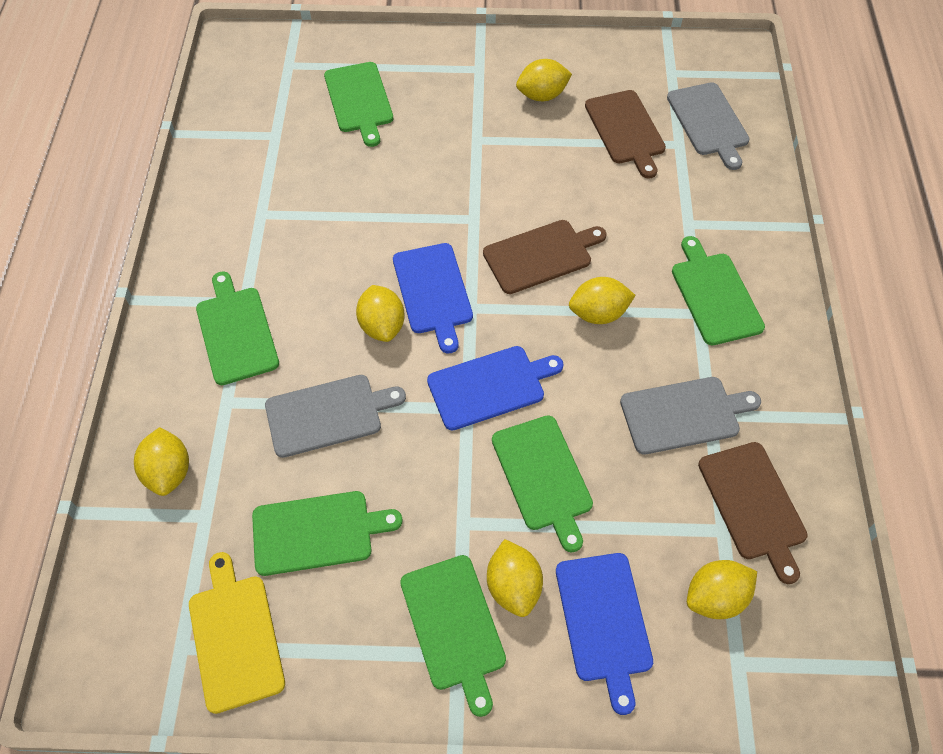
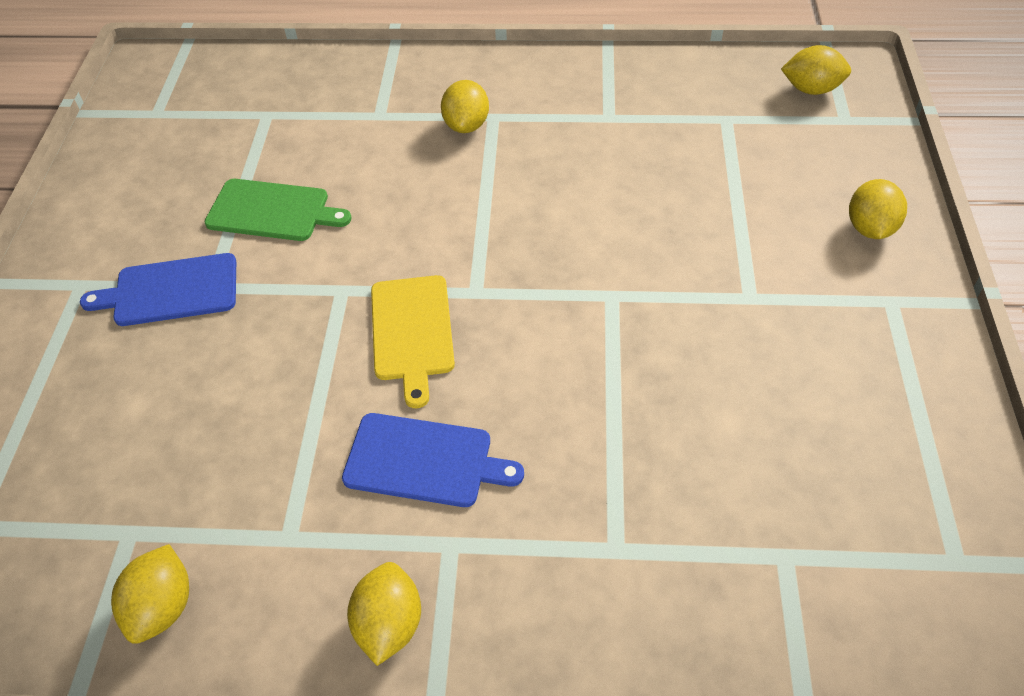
blue cutting board: 3 -> 2
brown cutting board: 3 -> 0
green cutting board: 6 -> 1
grey cutting board: 3 -> 0
yellow lemon: 6 -> 5

